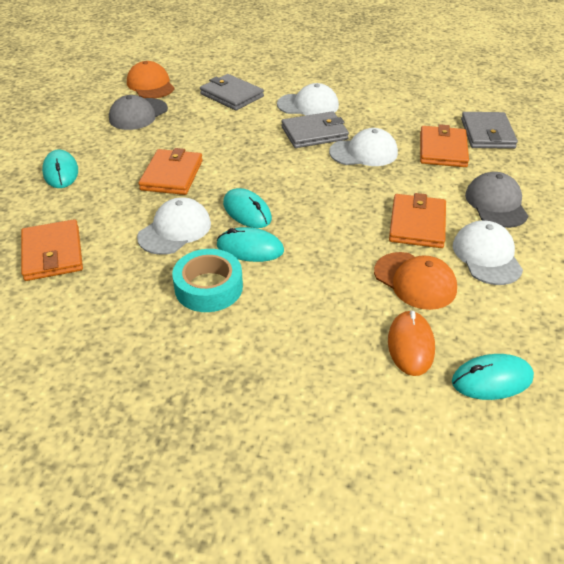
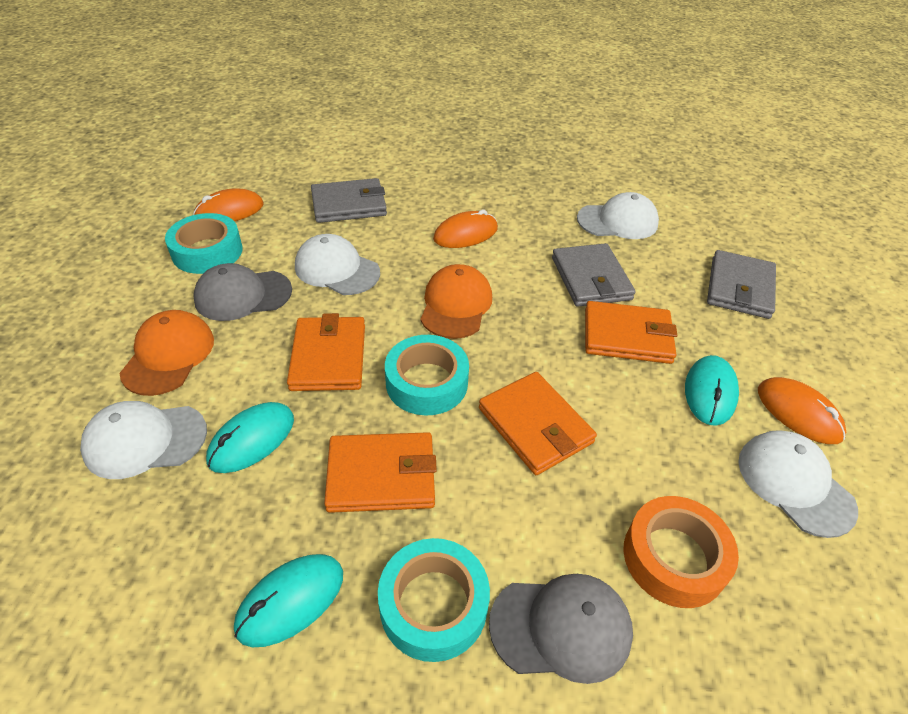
orange mouse: 1 -> 3
orange tape: 0 -> 1
turquoise mouse: 4 -> 3
turquoise tape: 1 -> 3

